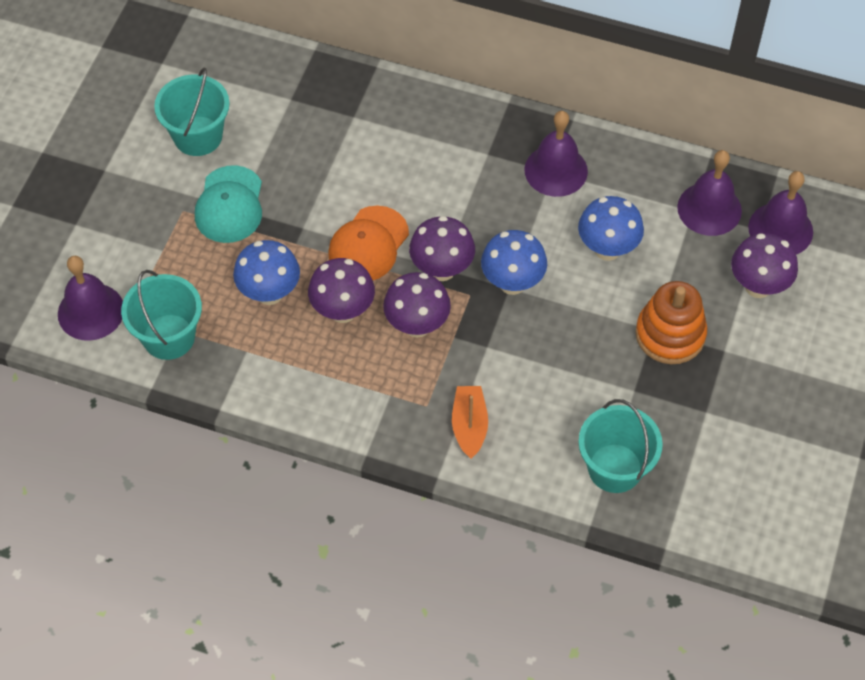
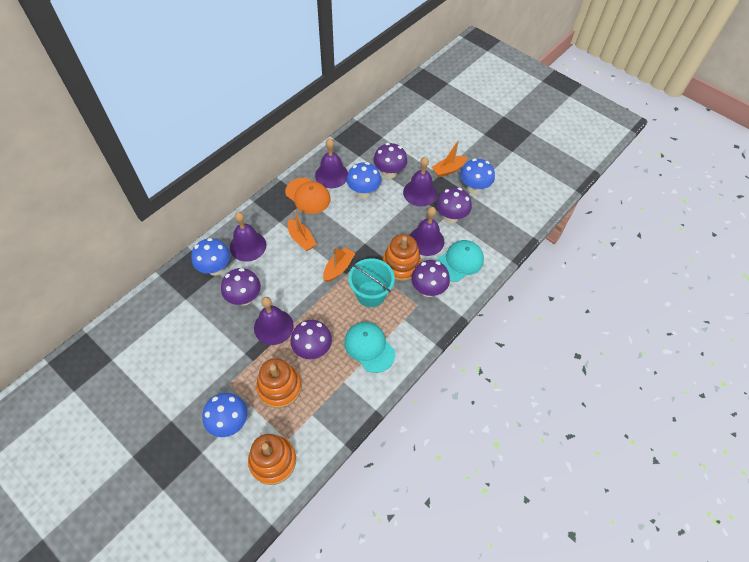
blue mushroom: 3 -> 4
orange boat: 1 -> 3
orange stacking toy: 1 -> 3
purple bell: 4 -> 5
purple mushroom: 4 -> 5
turquoise bucket: 3 -> 1
turquoise cap: 1 -> 2

